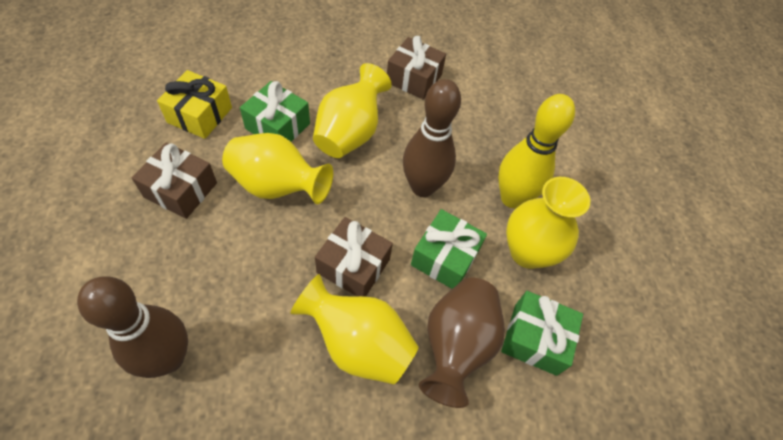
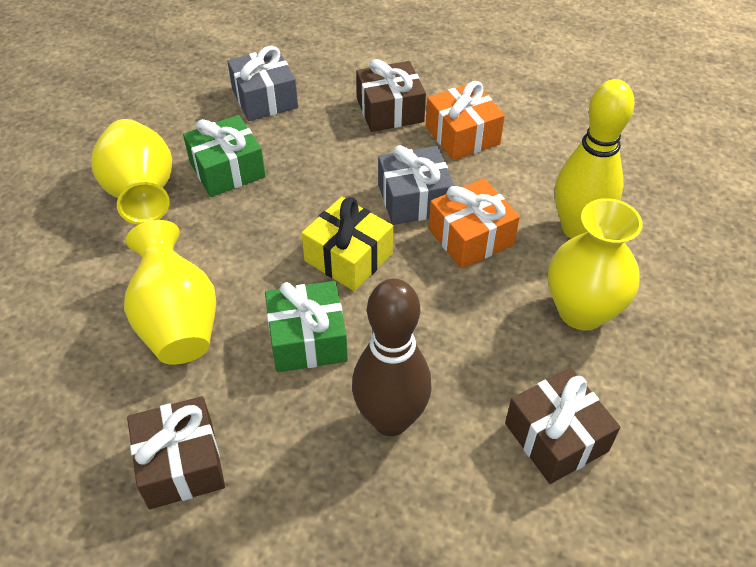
brown bowling pin: 2 -> 1
brown vase: 1 -> 0
green gift: 3 -> 2
grey gift: 0 -> 2
orange gift: 0 -> 2
yellow vase: 4 -> 3

